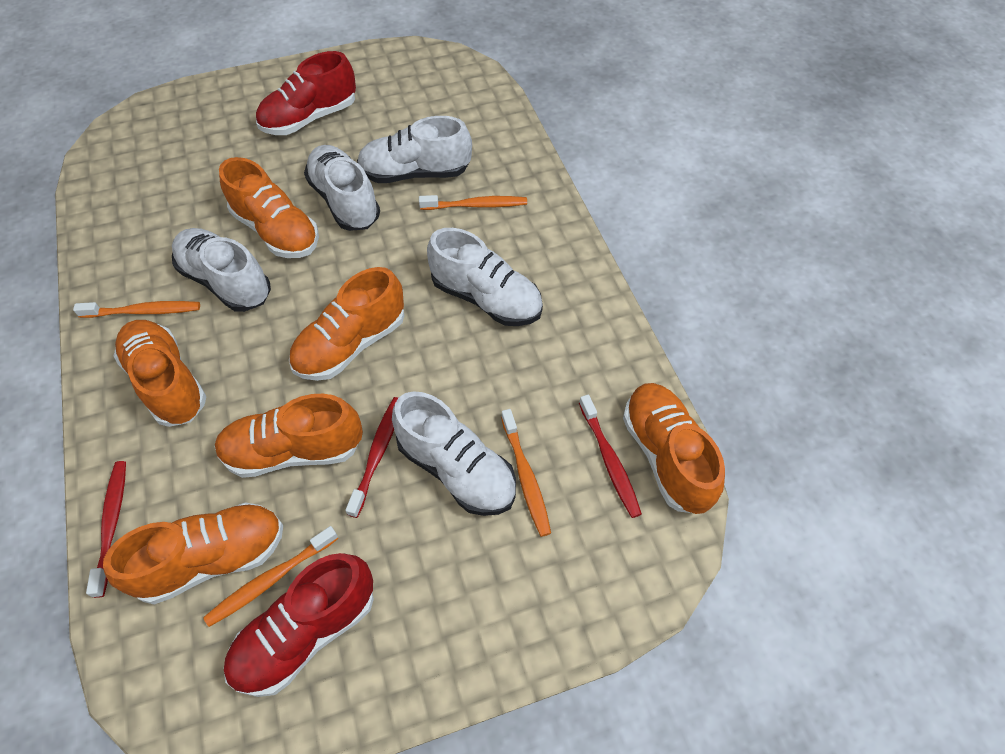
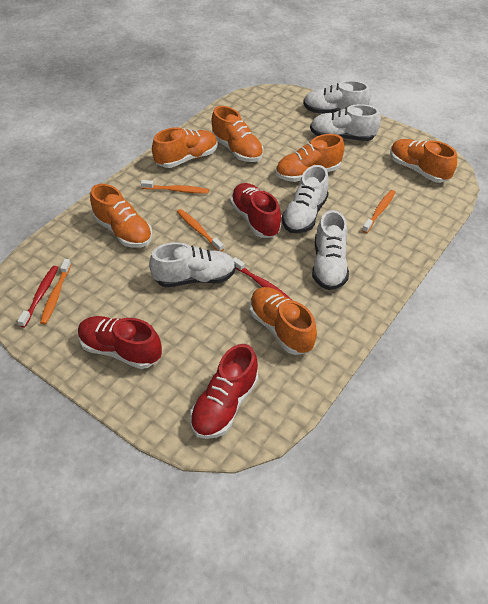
red shoe: 2 -> 3
red toothbrush: 3 -> 2

